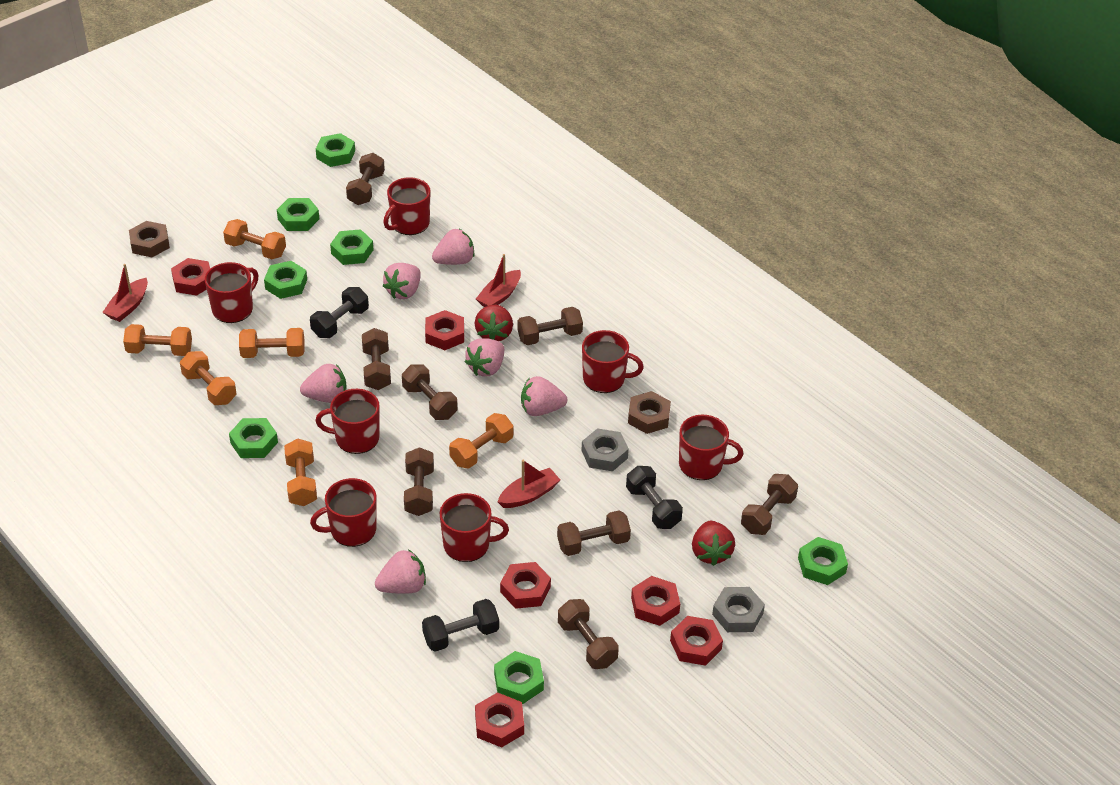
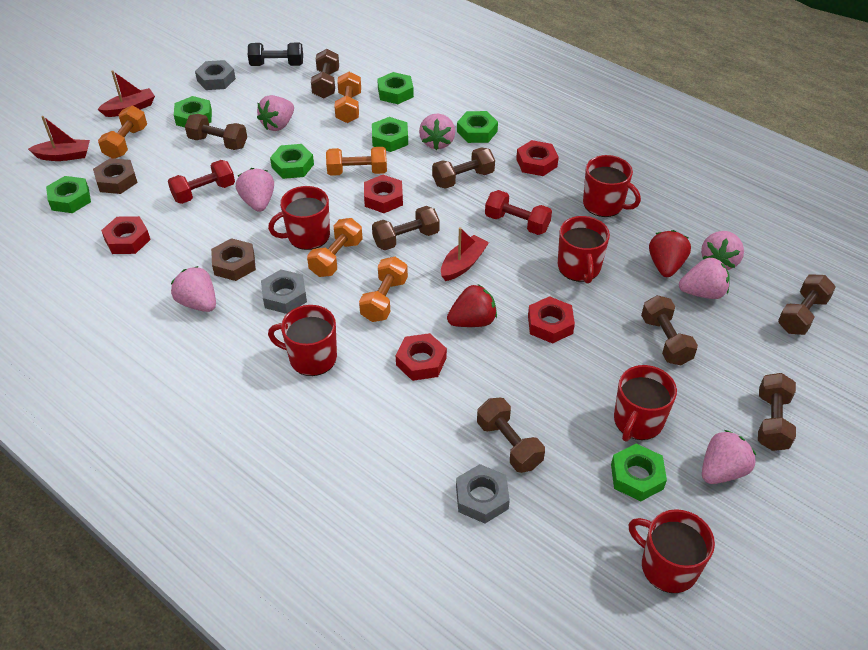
black dumbbell: 3 -> 1
grey nut: 2 -> 3
orange dumbbell: 6 -> 5
pink strawberry: 6 -> 7
red dumbbell: 0 -> 2
red mug: 7 -> 6
red nut: 6 -> 5

